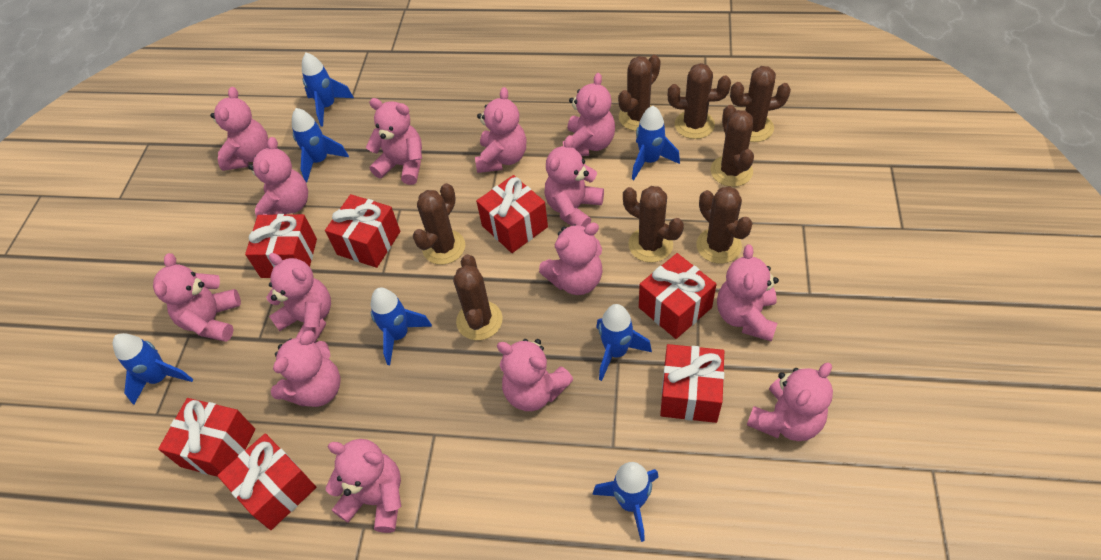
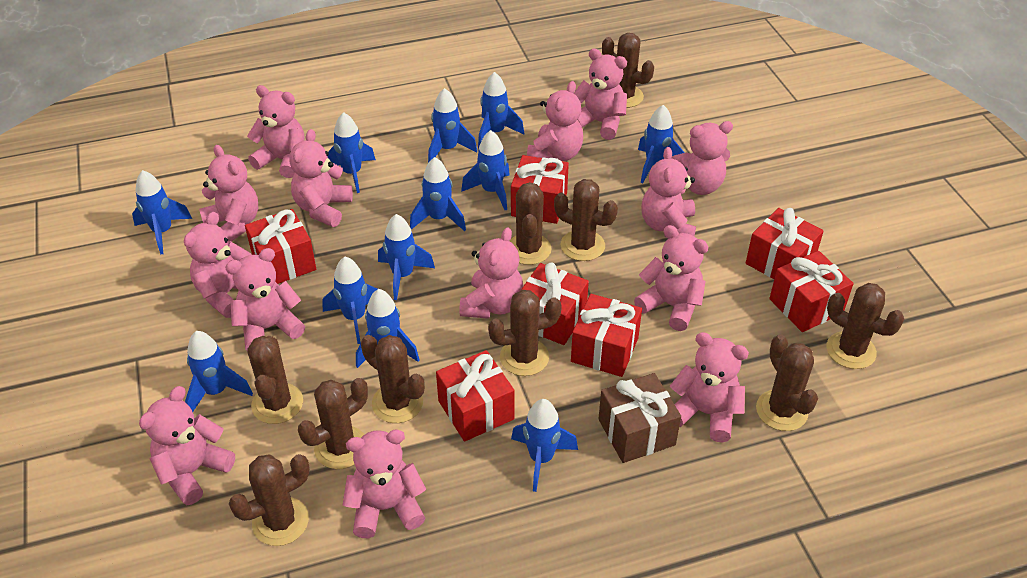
blue rocket: 7 -> 12
brown cactus: 8 -> 10
brown gift: 0 -> 1

